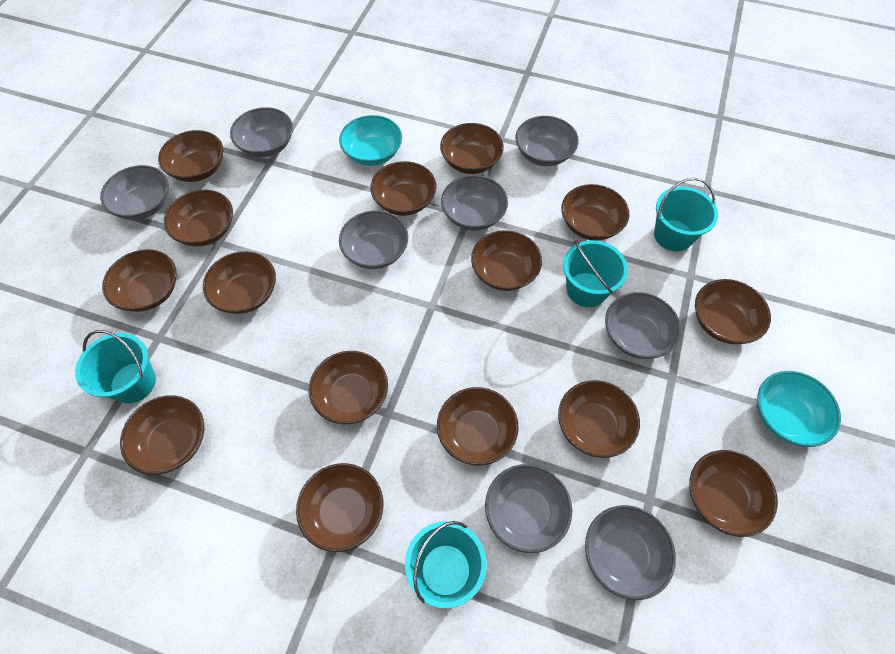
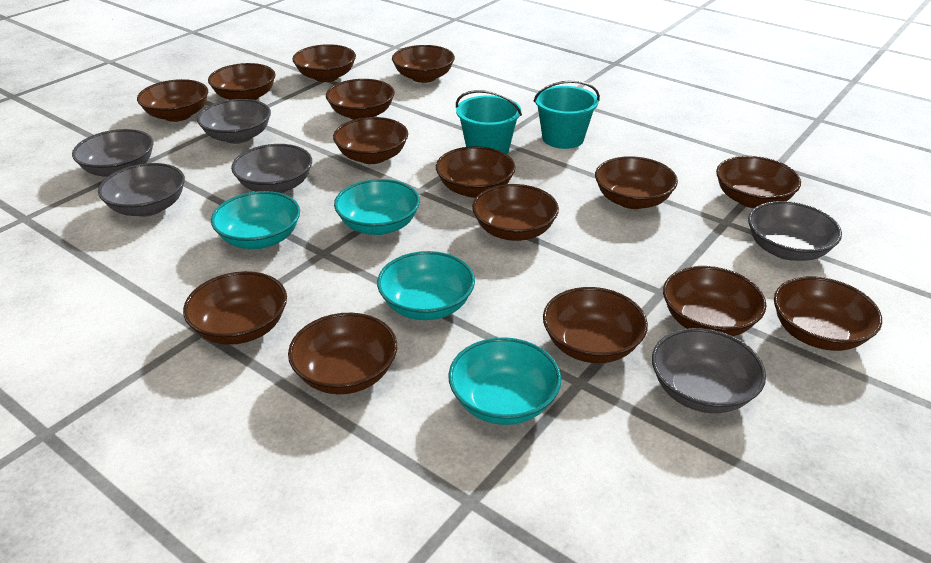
grey bowl: 8 -> 6
turquoise bowl: 2 -> 4
turquoise bucket: 4 -> 2

